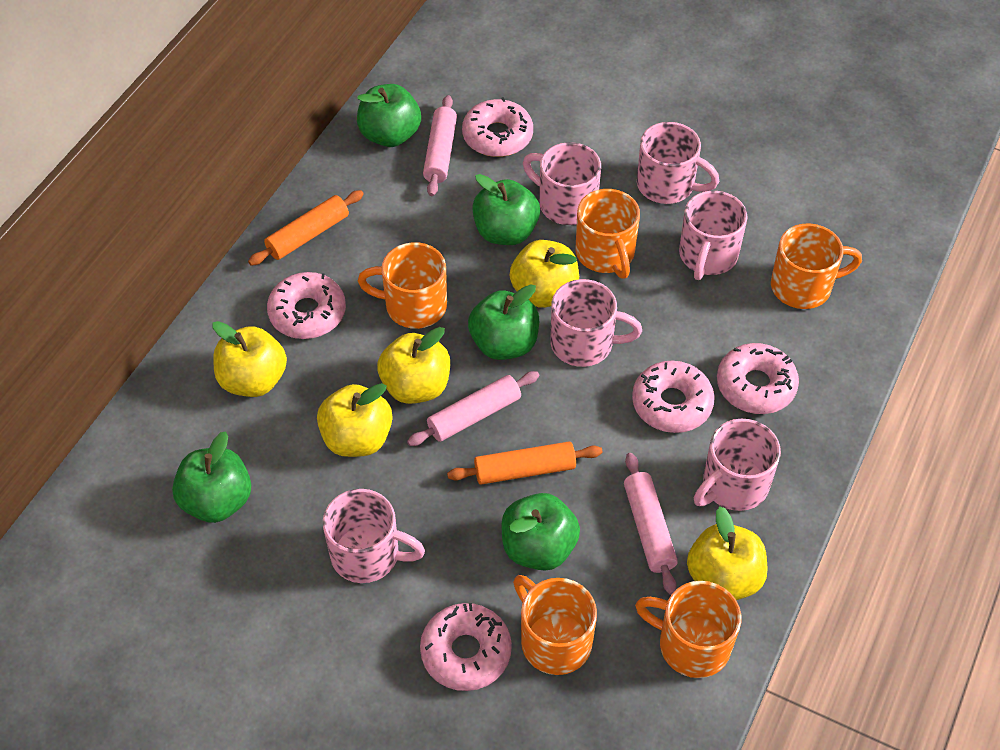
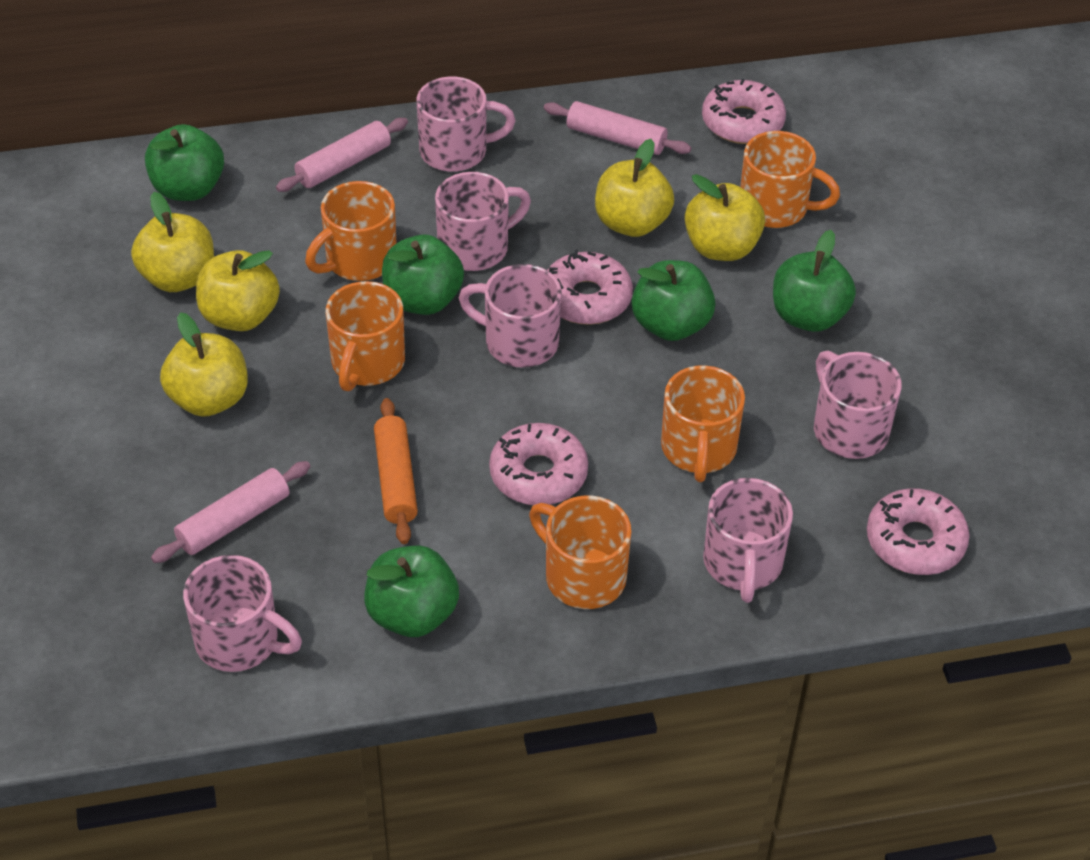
orange rolling pin: 2 -> 1
pink donut: 5 -> 4

